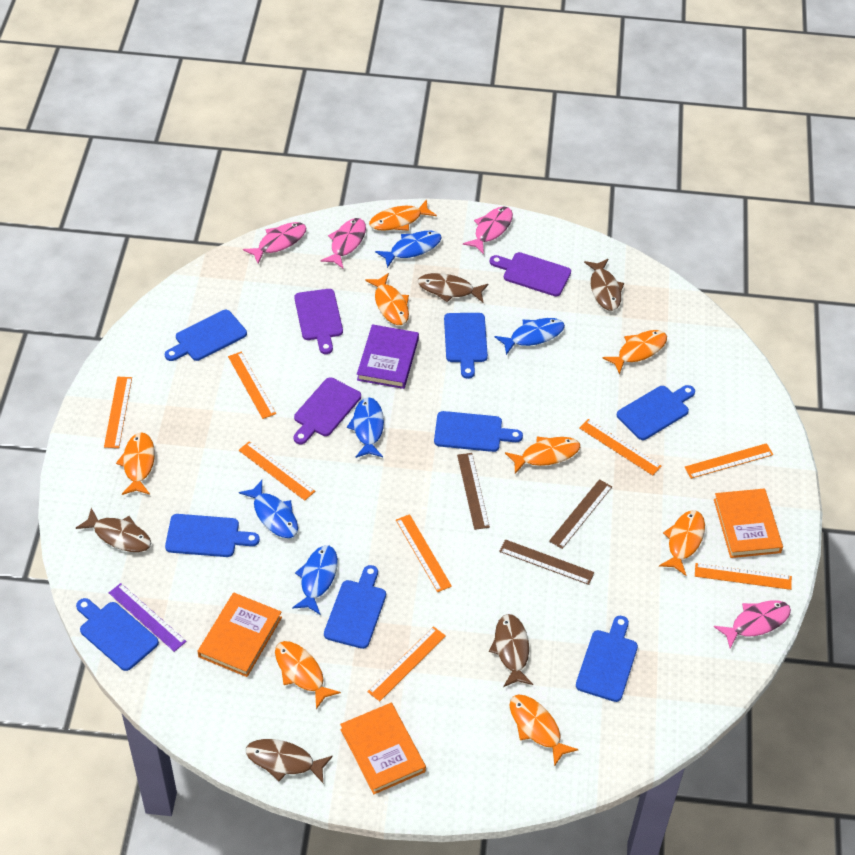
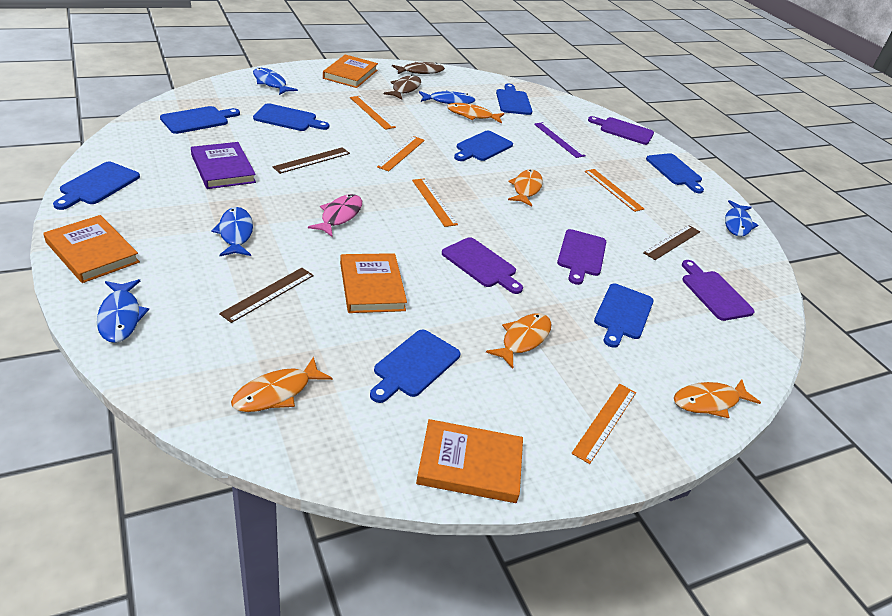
brown fish: 5 -> 2
orange book: 3 -> 4
orange fish: 8 -> 5
orange ruler: 8 -> 5
pink fish: 4 -> 1
purple cutting board: 3 -> 4

